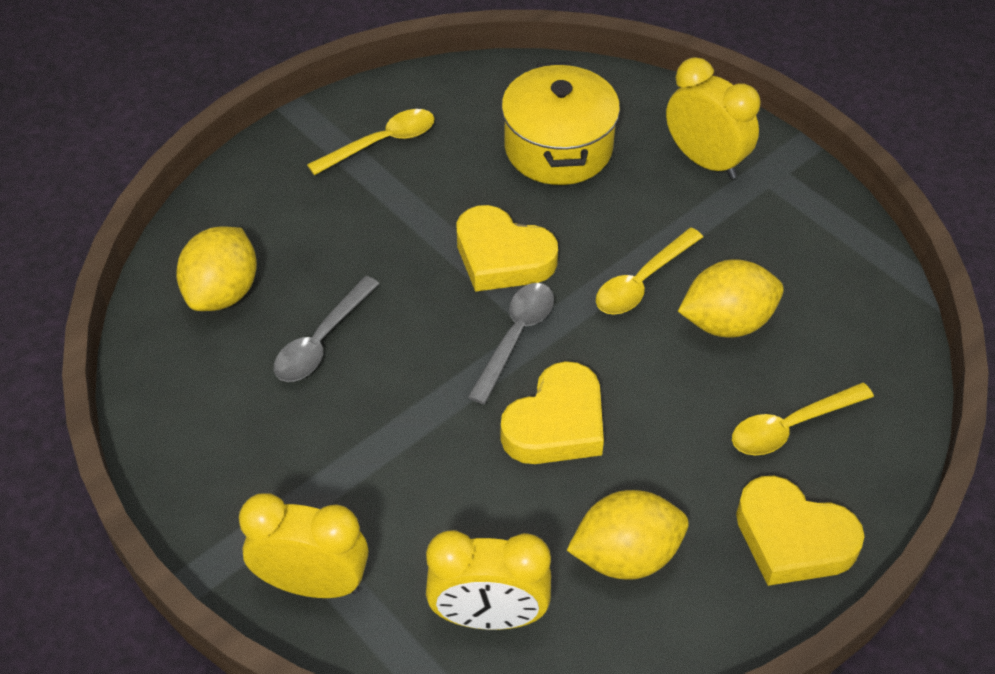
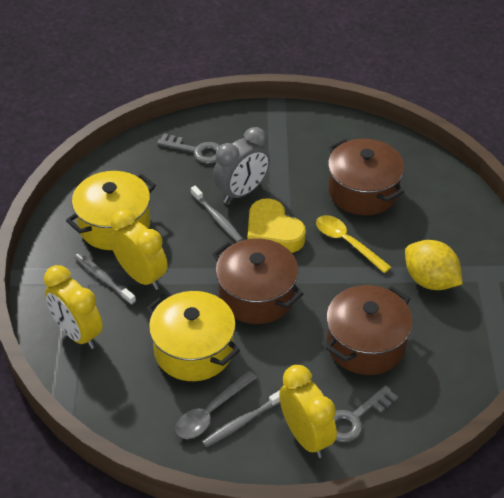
brown pot: 0 -> 3
grey clock: 0 -> 1
grey key: 0 -> 2
grey spoon: 2 -> 1
grey toothbrush: 0 -> 3
yellow heart: 3 -> 1
yellow lemon: 3 -> 1
yellow pot: 1 -> 2
yellow spoon: 3 -> 1

